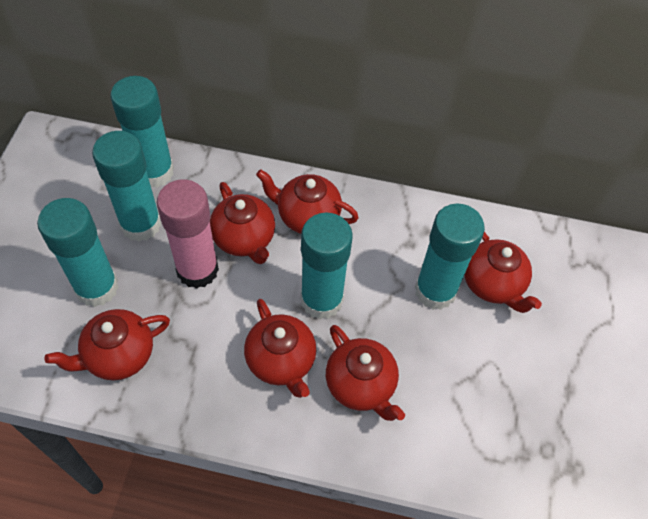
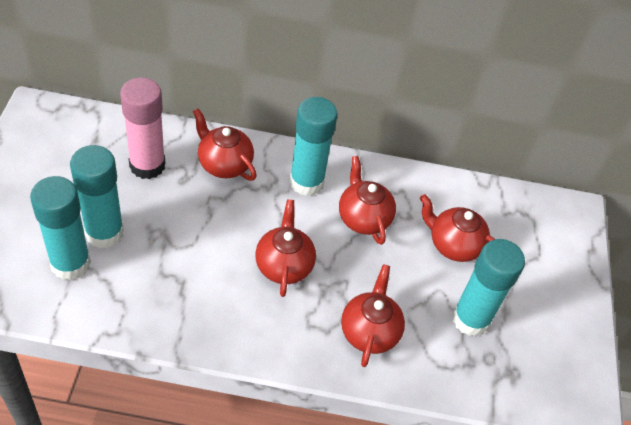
red teapot: 6 -> 5
turquoise glue stick: 5 -> 4

